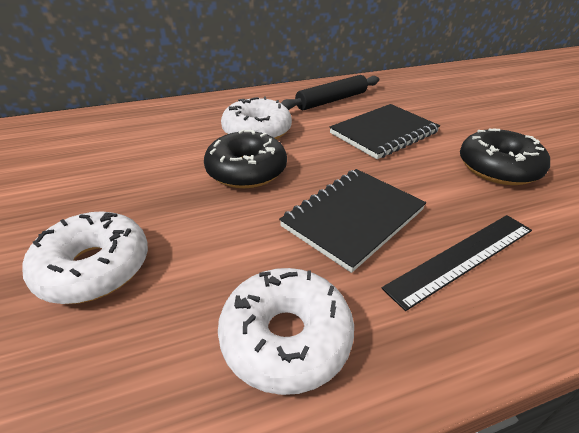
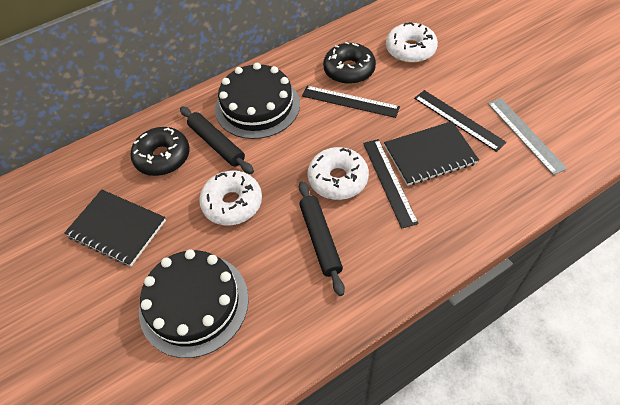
black cake: 0 -> 2
black rolling pin: 1 -> 2
black ruler: 1 -> 3
grey ruler: 0 -> 1

